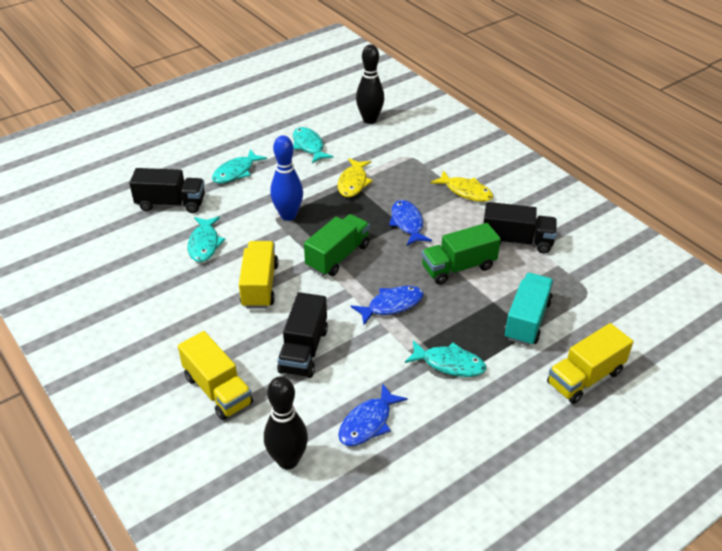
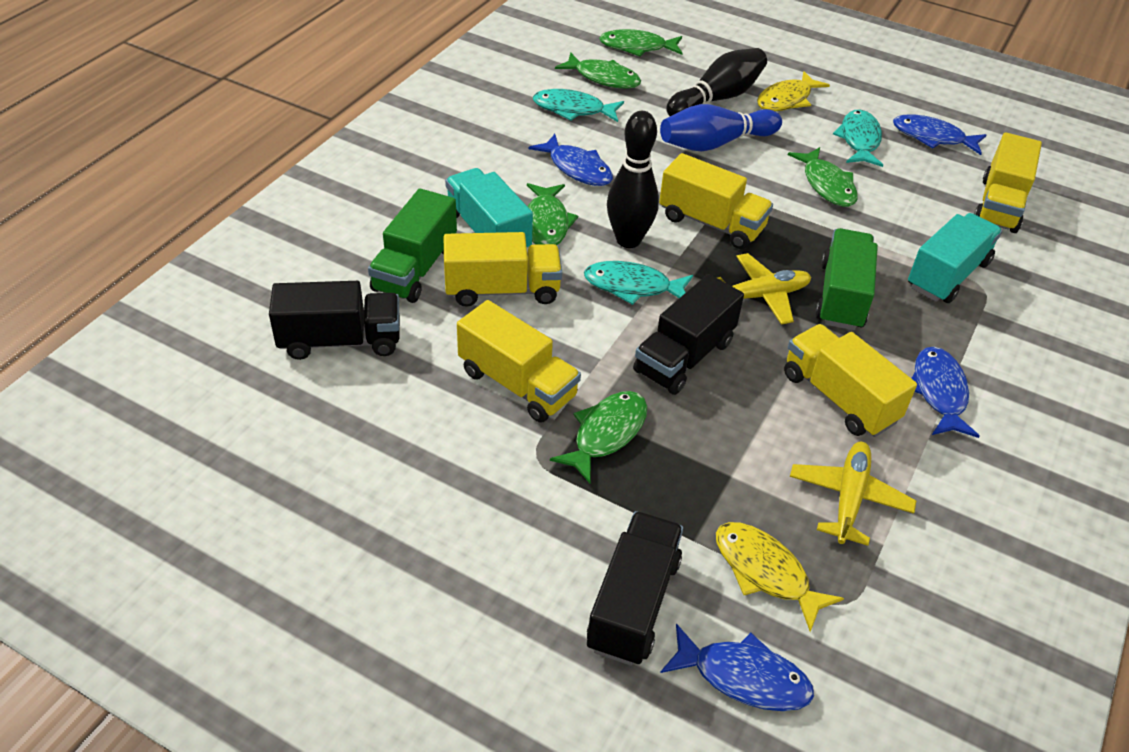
blue fish: 3 -> 4
green fish: 0 -> 5
turquoise fish: 4 -> 3
turquoise truck: 1 -> 2
yellow plane: 0 -> 2
yellow truck: 3 -> 5

